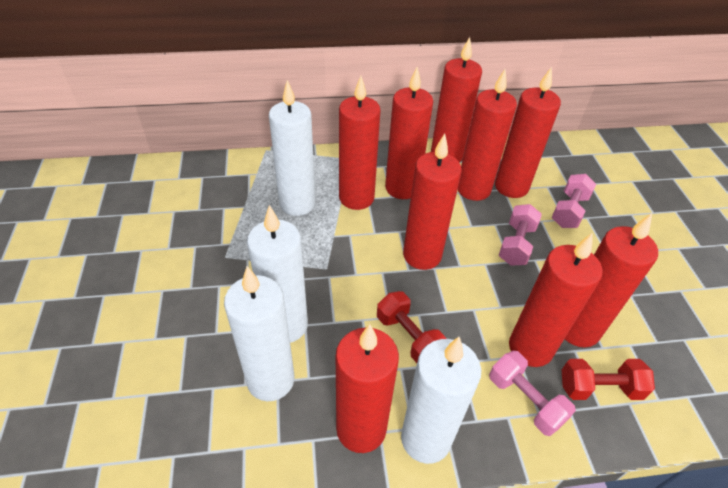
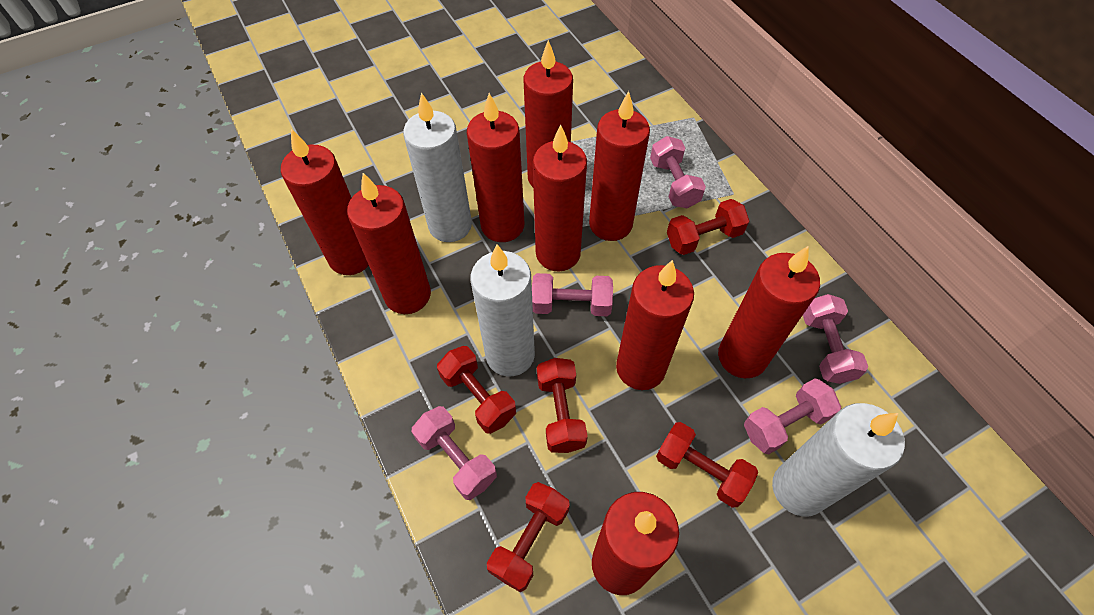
pink dumbbell: 3 -> 5
red dumbbell: 2 -> 5
white candle: 4 -> 3

